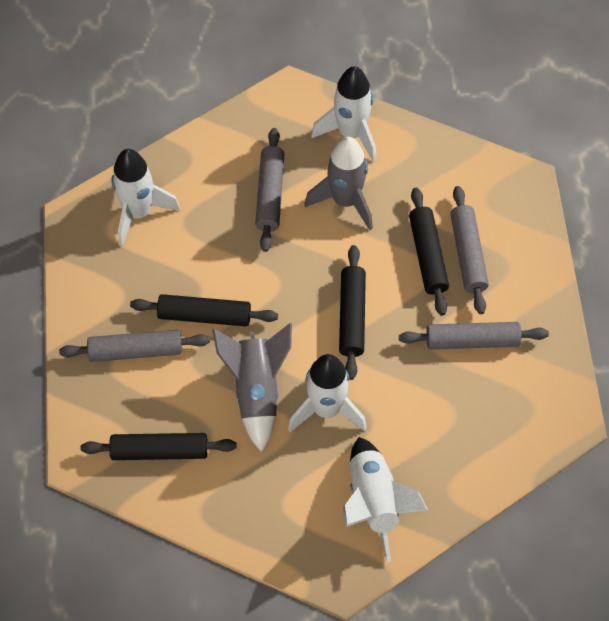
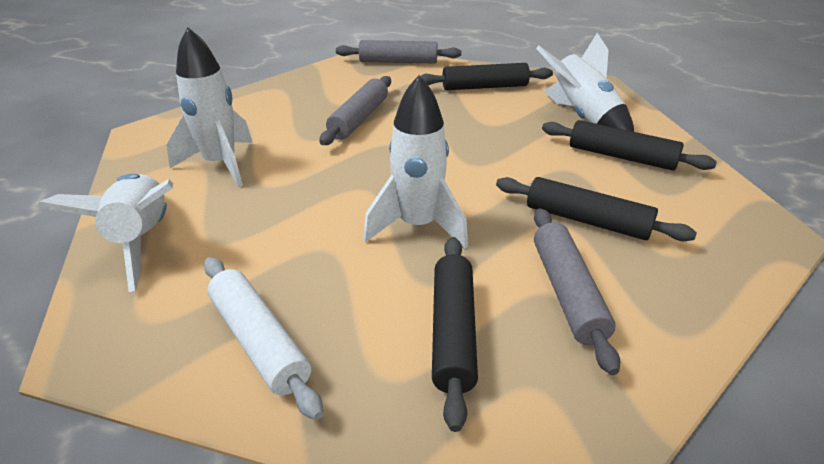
grey rocket: 2 -> 0
grey rolling pin: 4 -> 3
white rolling pin: 0 -> 1

